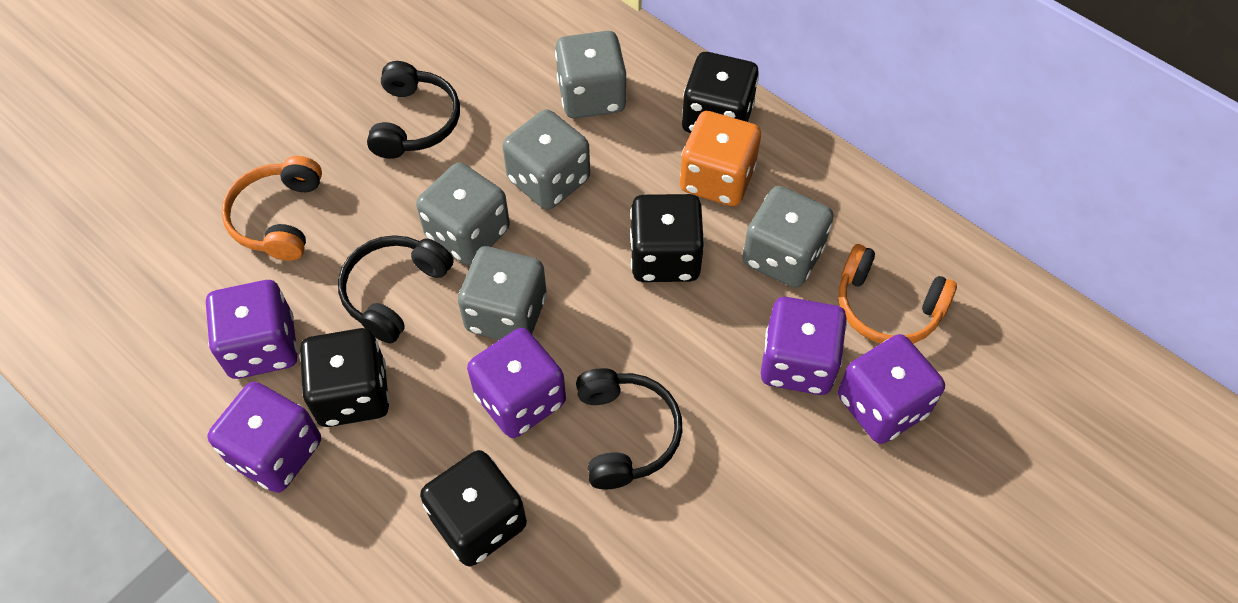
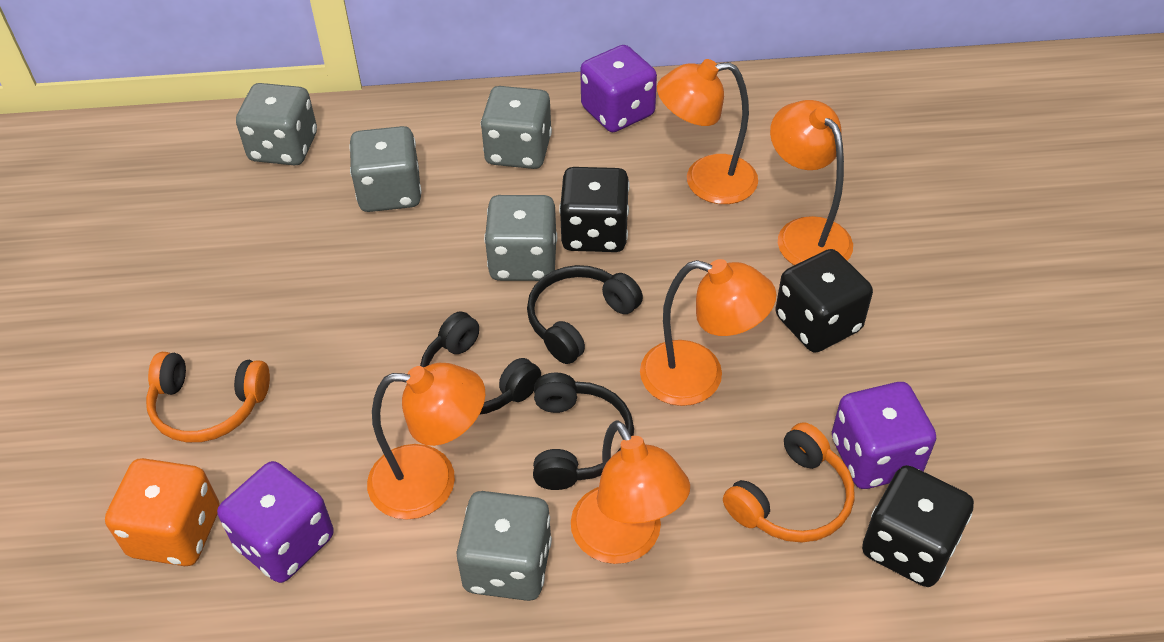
black dice: 4 -> 3
orange lamp: 0 -> 5
purple dice: 5 -> 3

